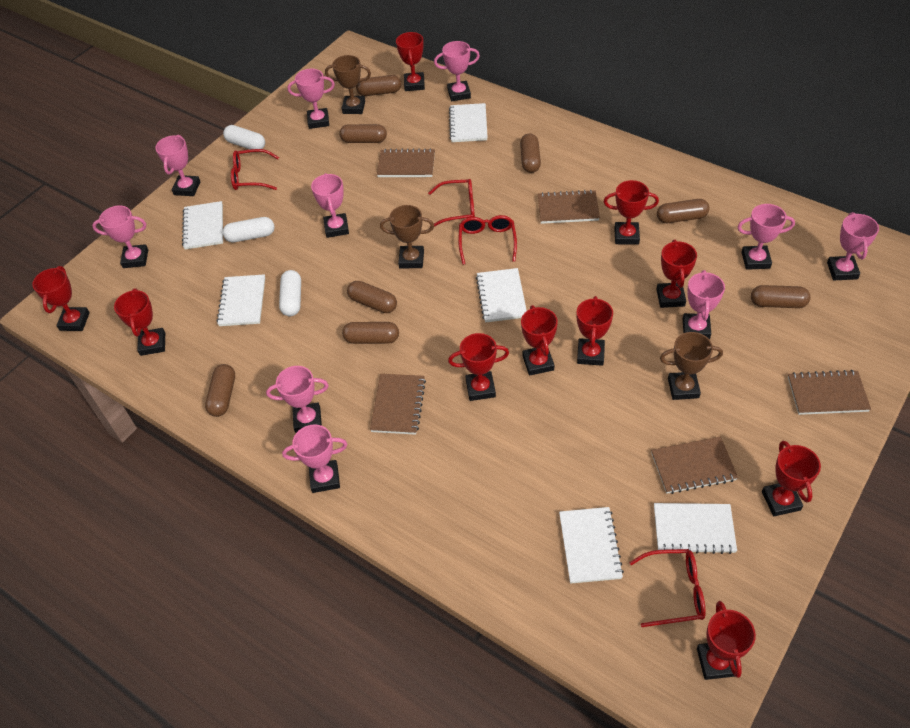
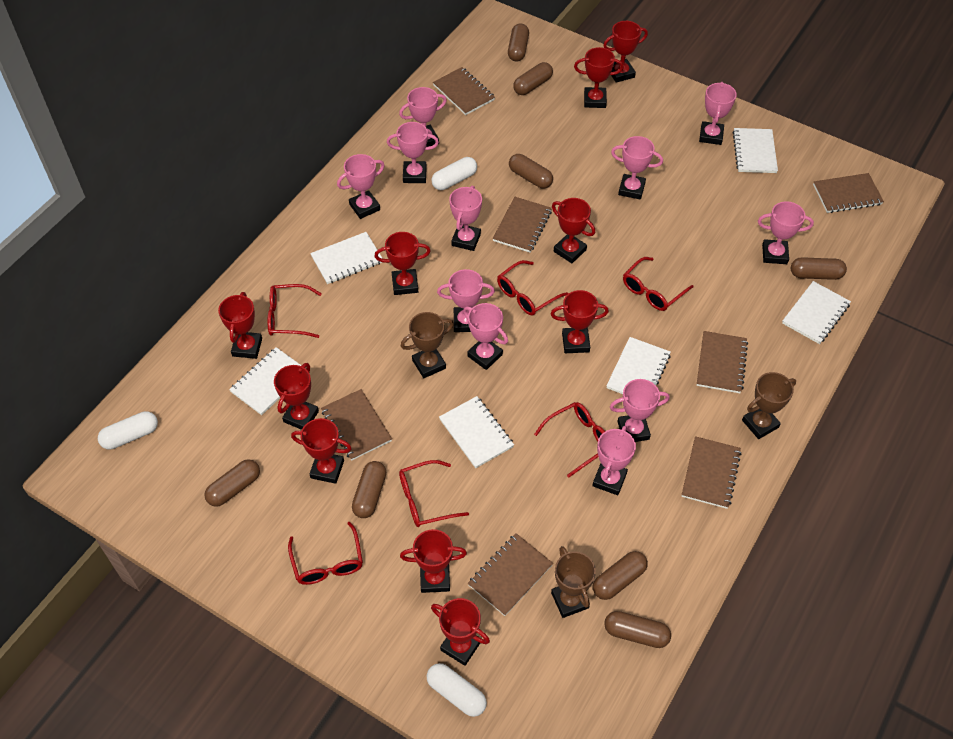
brown notebook: 5 -> 7
pink trophy: 10 -> 11
red glasses: 4 -> 6

